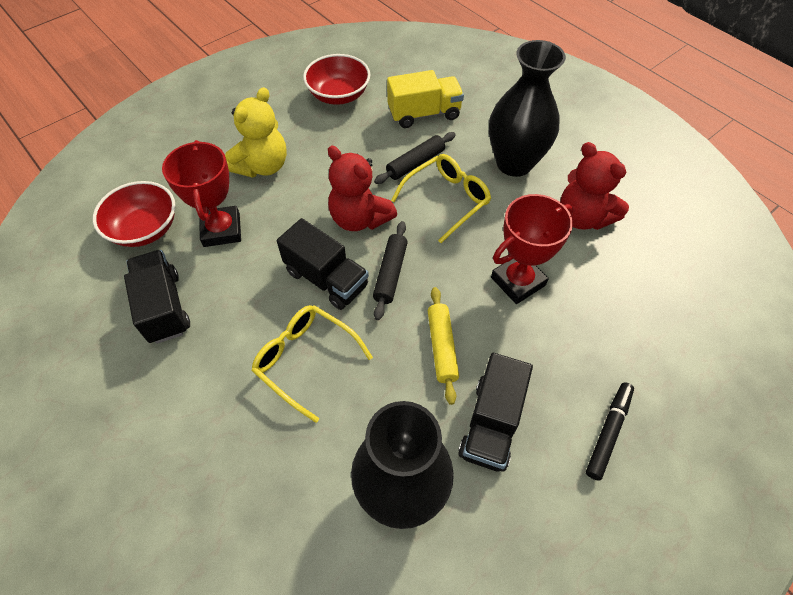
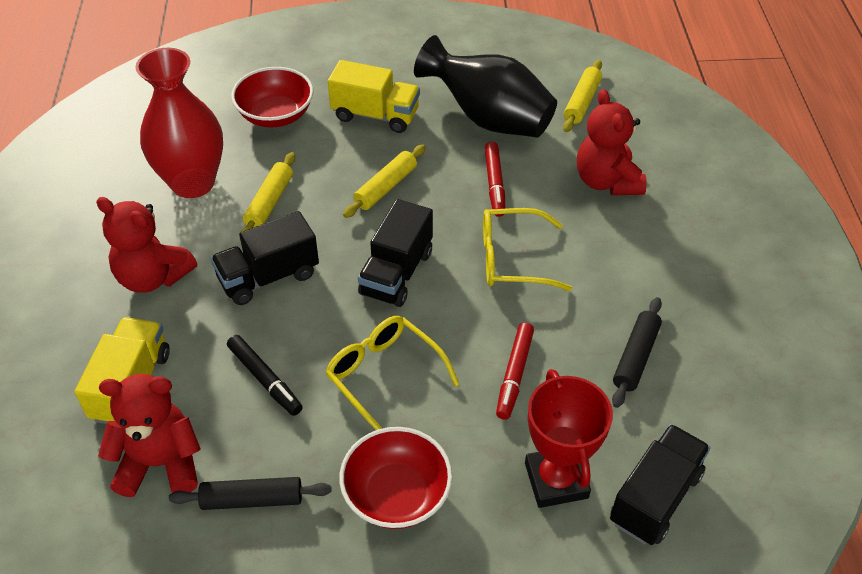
black vase: 2 -> 1
red marker: 0 -> 2
red teddy bear: 2 -> 3
red trophy: 2 -> 1
red vase: 0 -> 1
yellow rolling pin: 1 -> 3
yellow teddy bear: 1 -> 0
yellow truck: 1 -> 2

